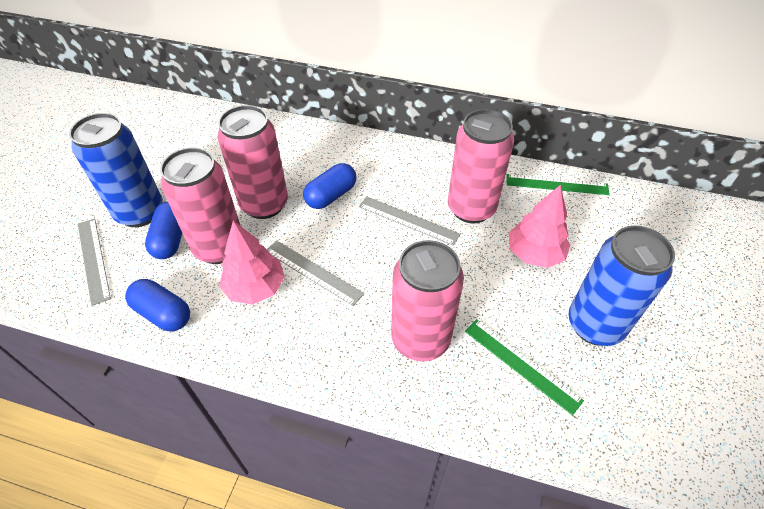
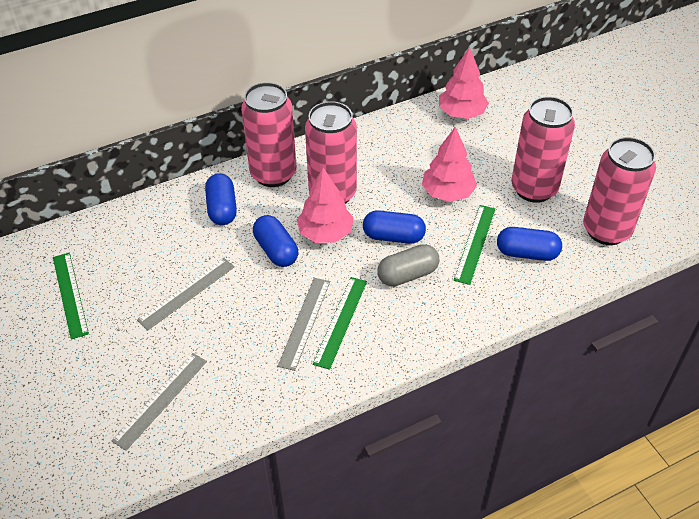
blue can: 2 -> 0
blue capsule: 3 -> 4
green ruler: 2 -> 3
grey capsule: 0 -> 1
pink tree: 2 -> 3

